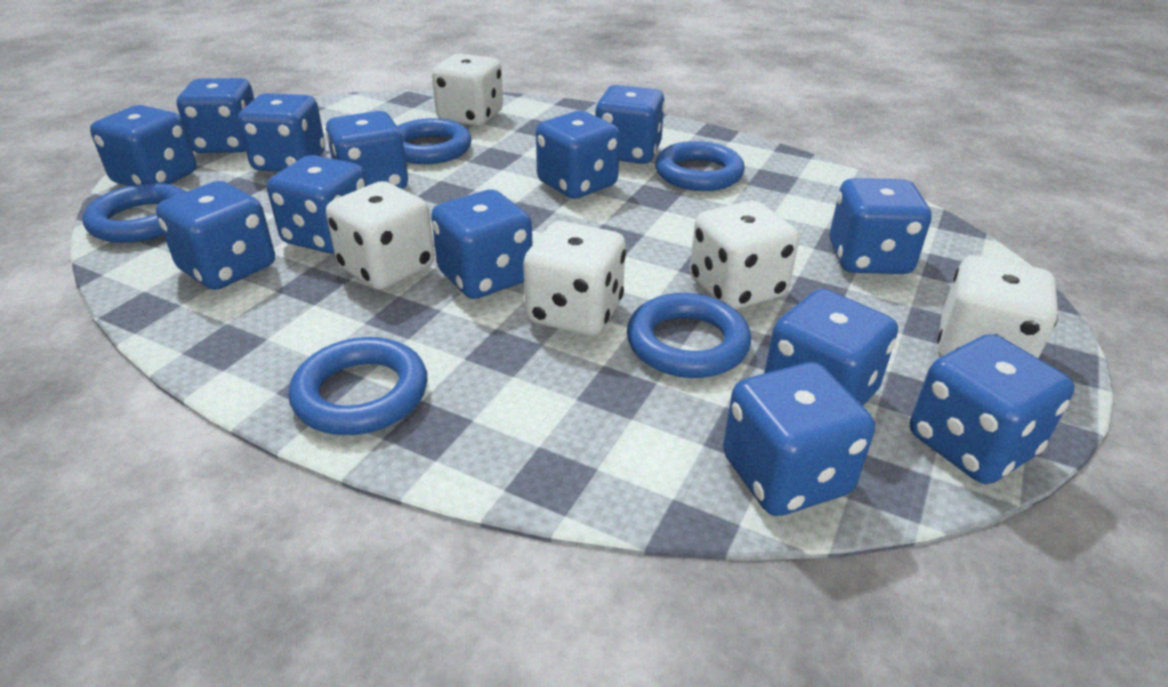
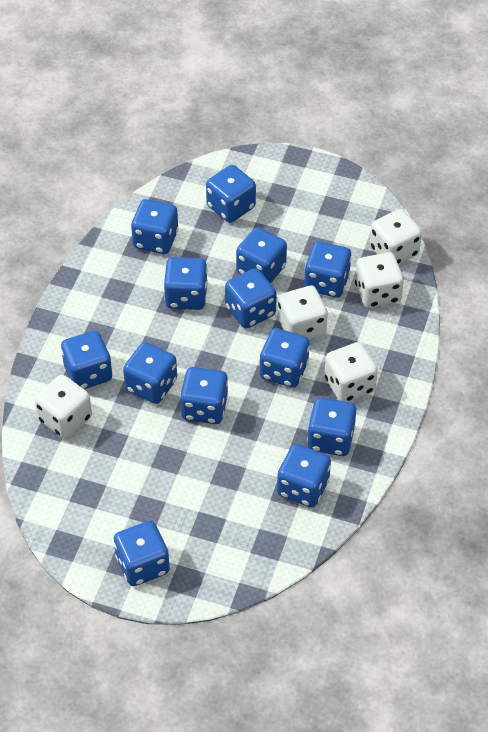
blue ring: 5 -> 0

